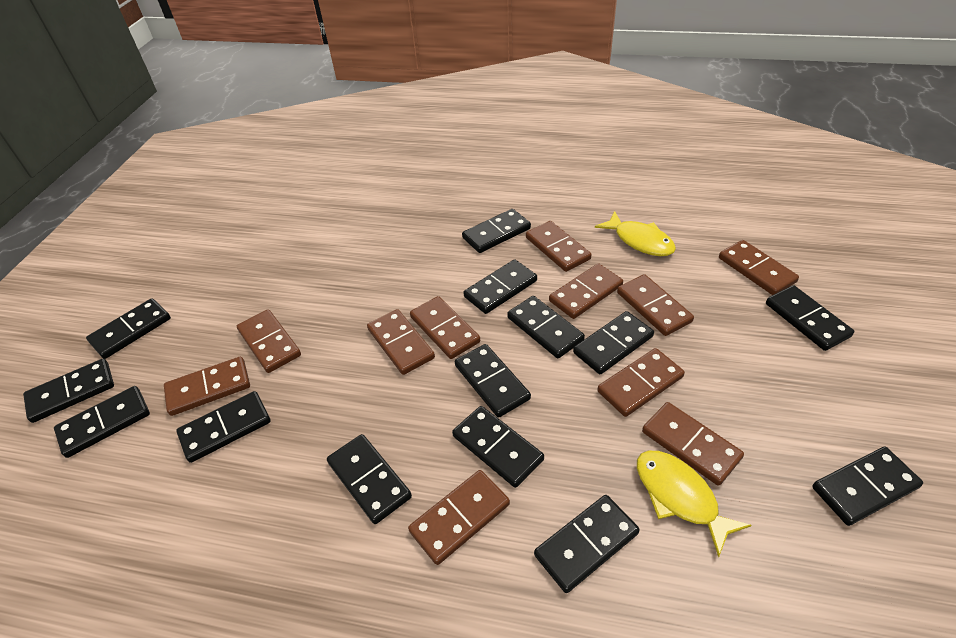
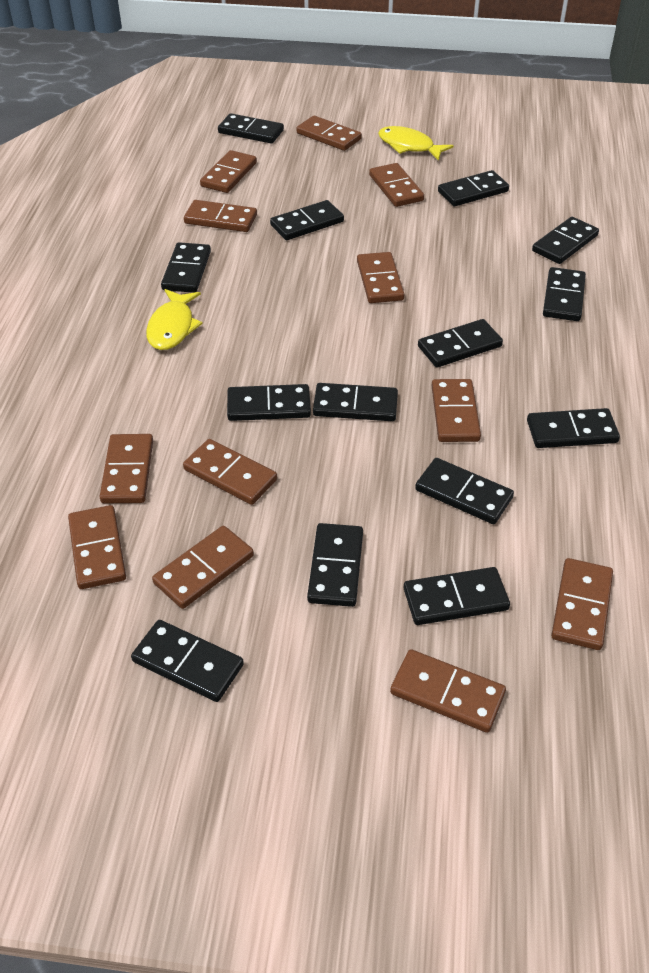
brown domino: 11 -> 12

